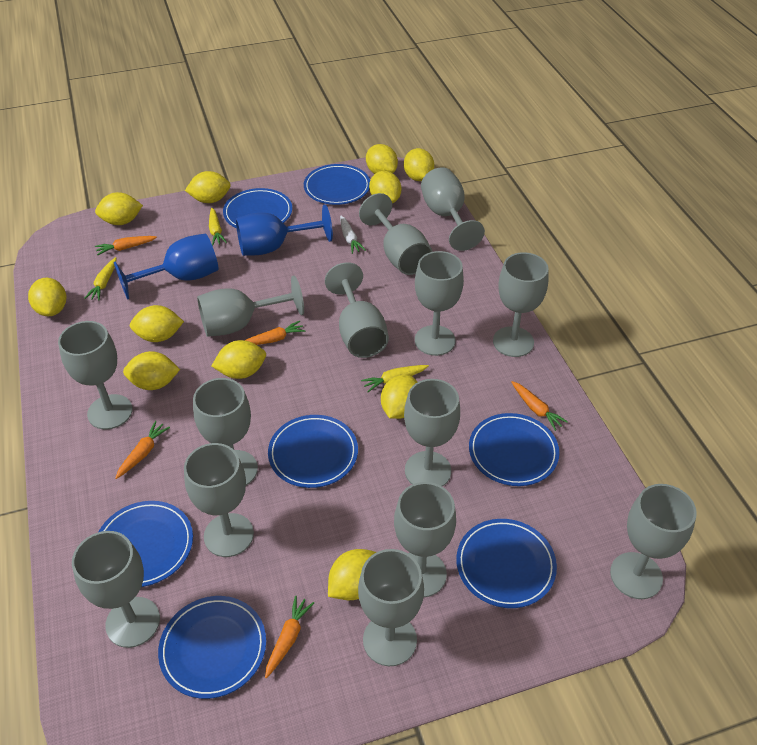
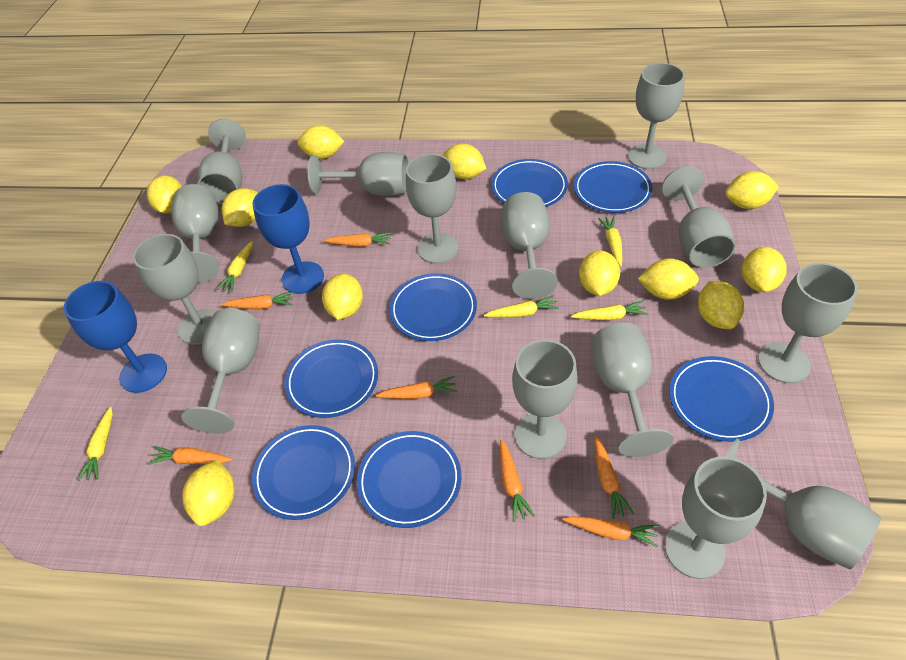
orange carrot: 5 -> 7
white carrot: 1 -> 0
yellow carrot: 3 -> 5

